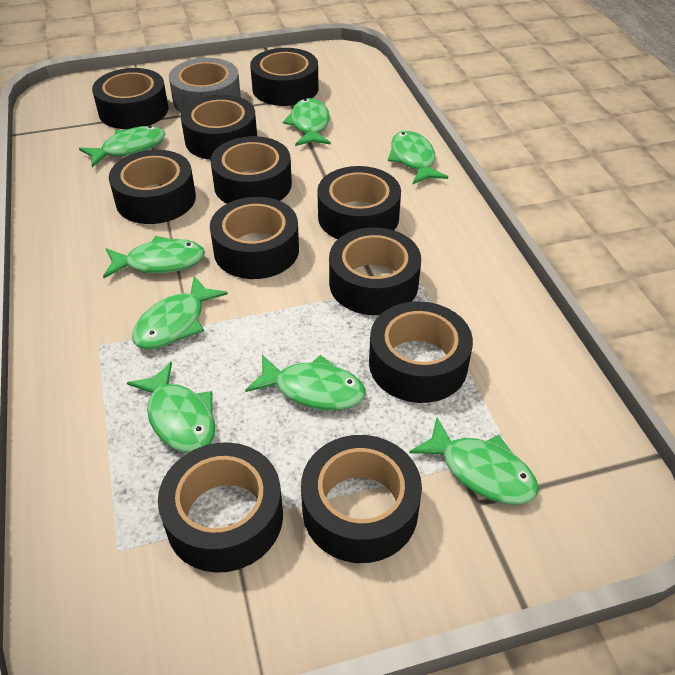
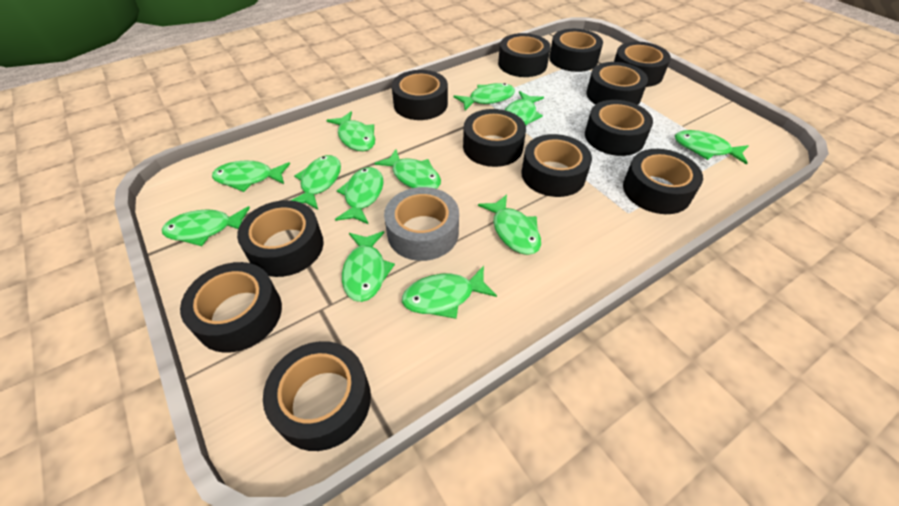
black tape: 11 -> 12
green fish: 8 -> 12

